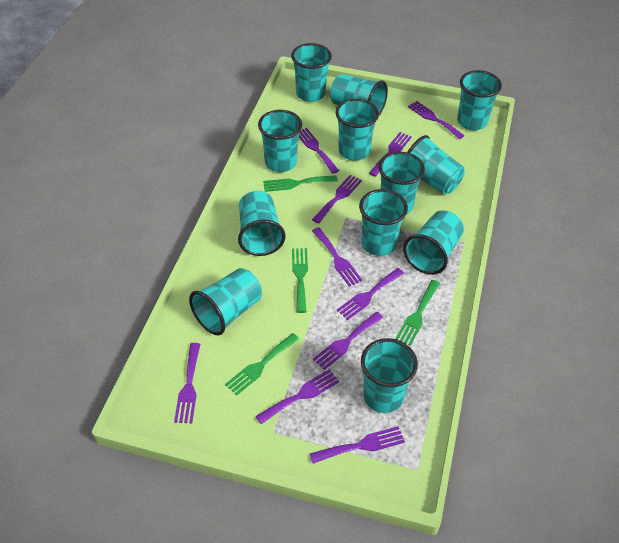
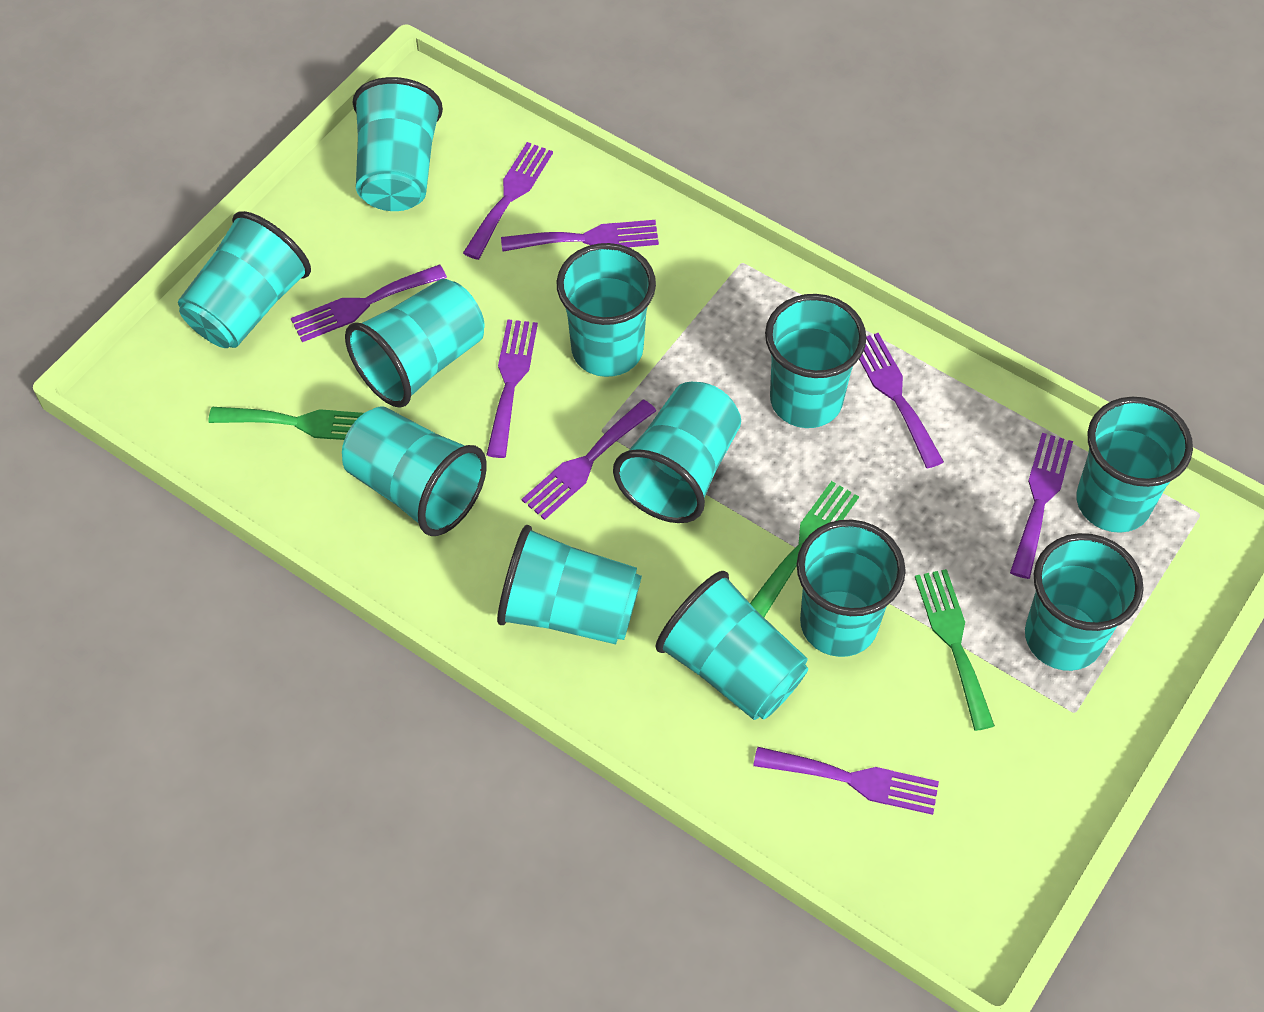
green fork: 4 -> 3
purple fork: 10 -> 8

